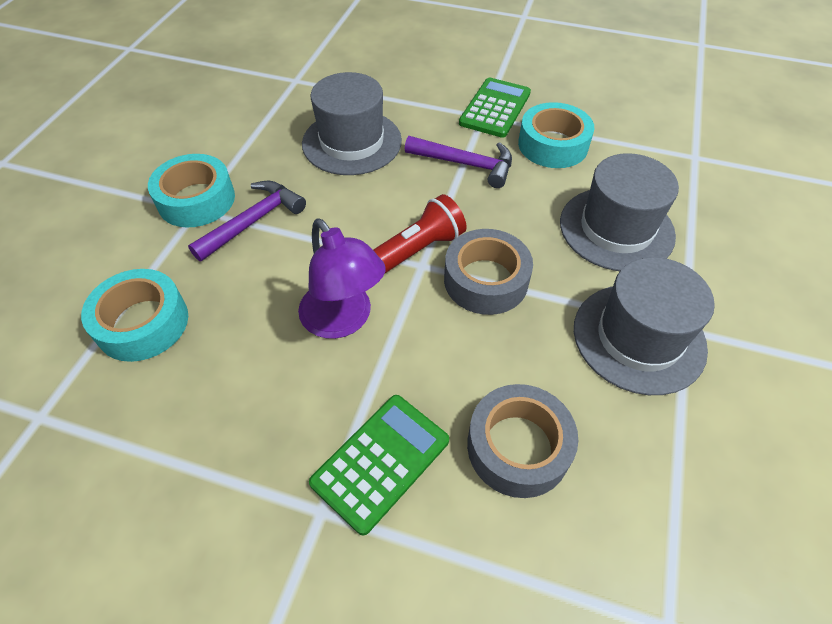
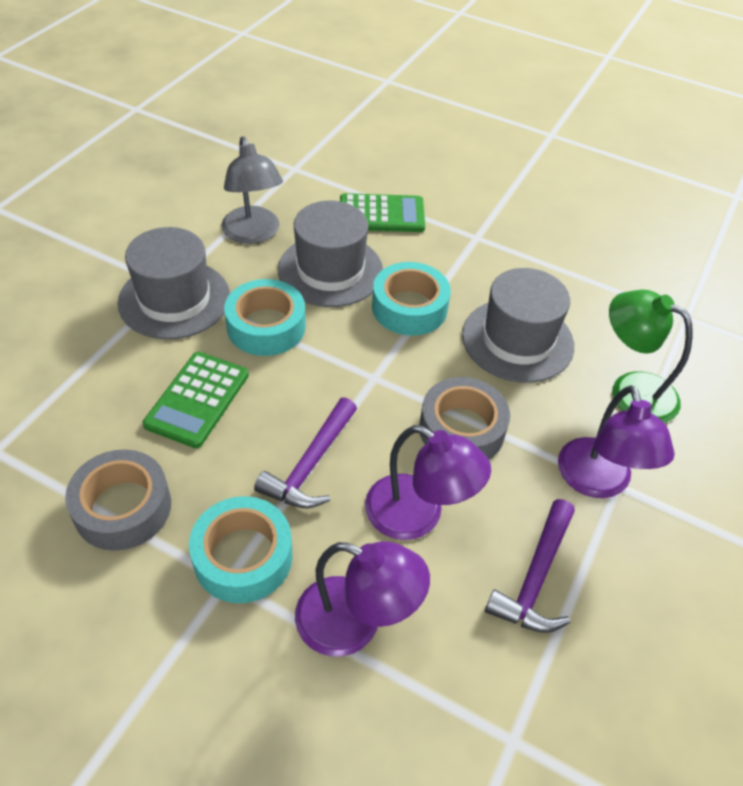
green lamp: 0 -> 1
grey lamp: 0 -> 1
purple lamp: 1 -> 3
red flashlight: 1 -> 0

